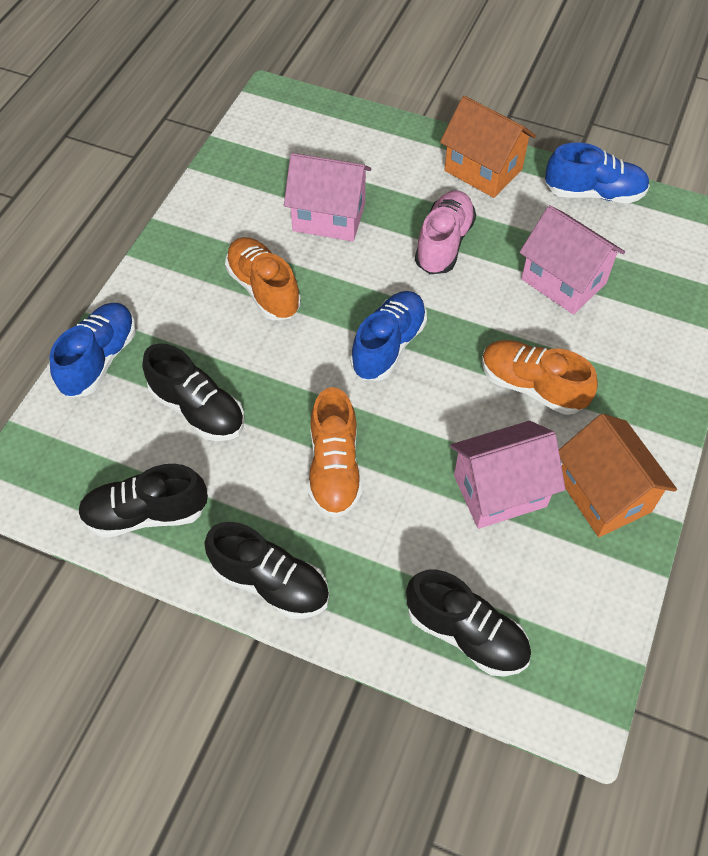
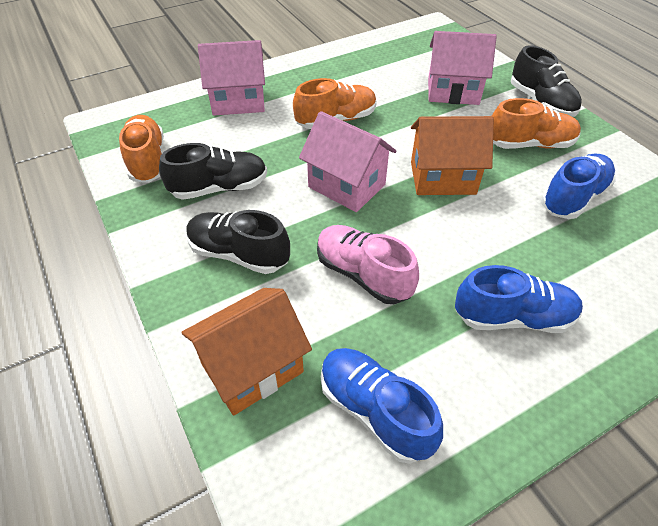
black shoe: 4 -> 3

